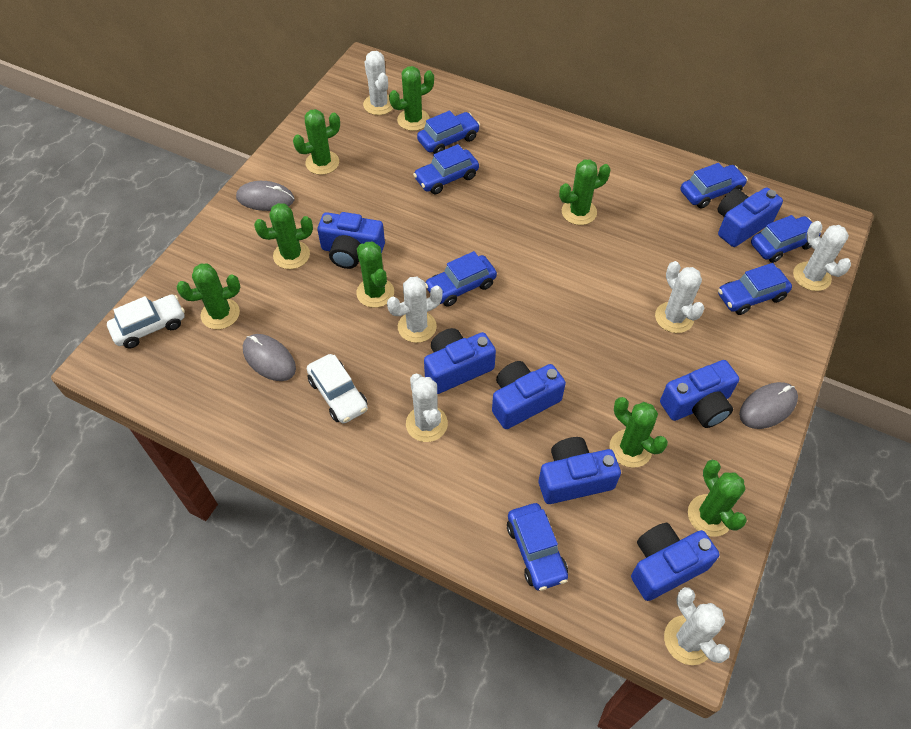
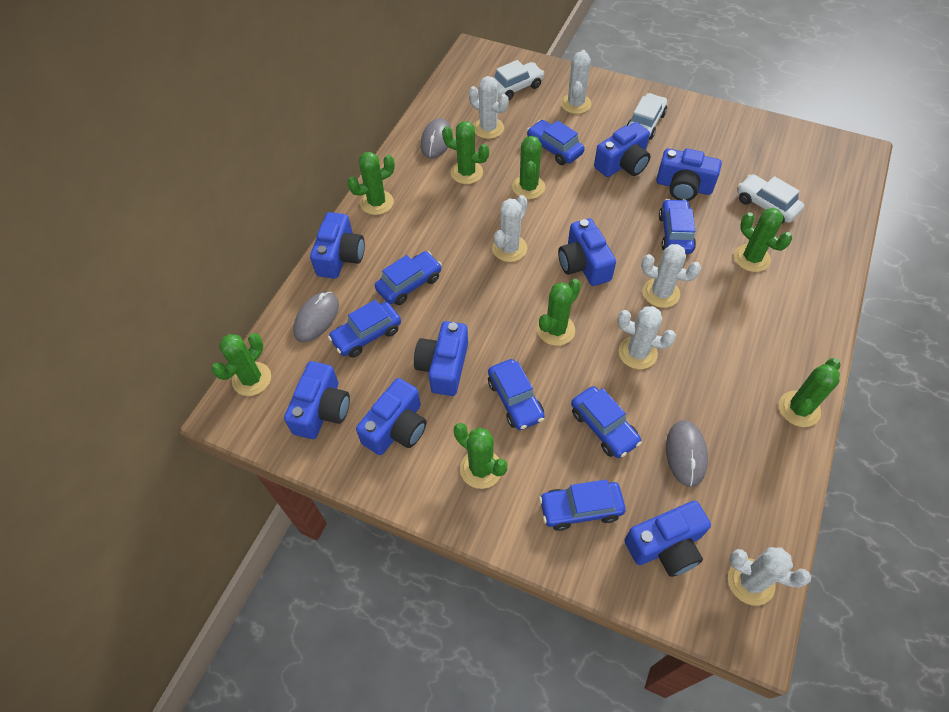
blue camera: 7 -> 8
white car: 2 -> 3

